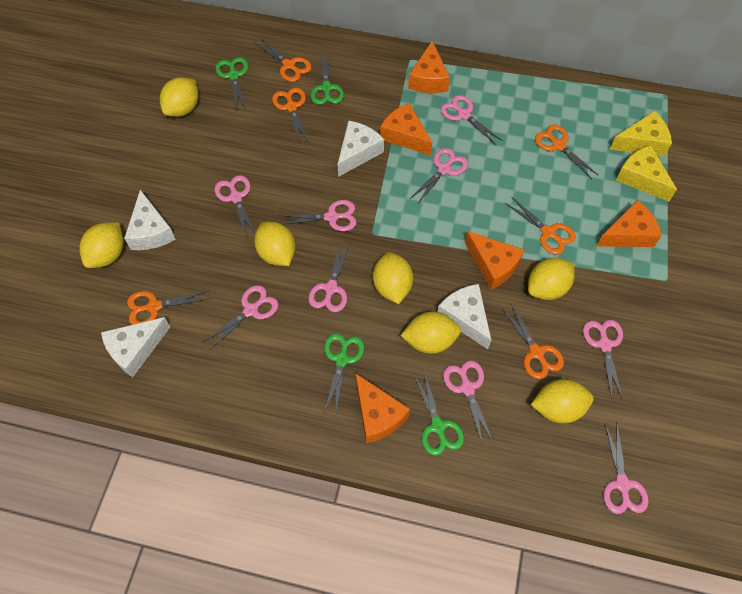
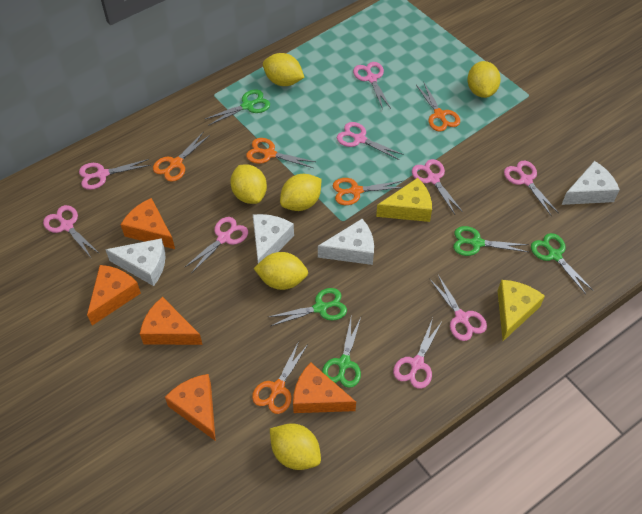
green scissors: 4 -> 5
orange scissors: 6 -> 5
yellow lemon: 7 -> 6

